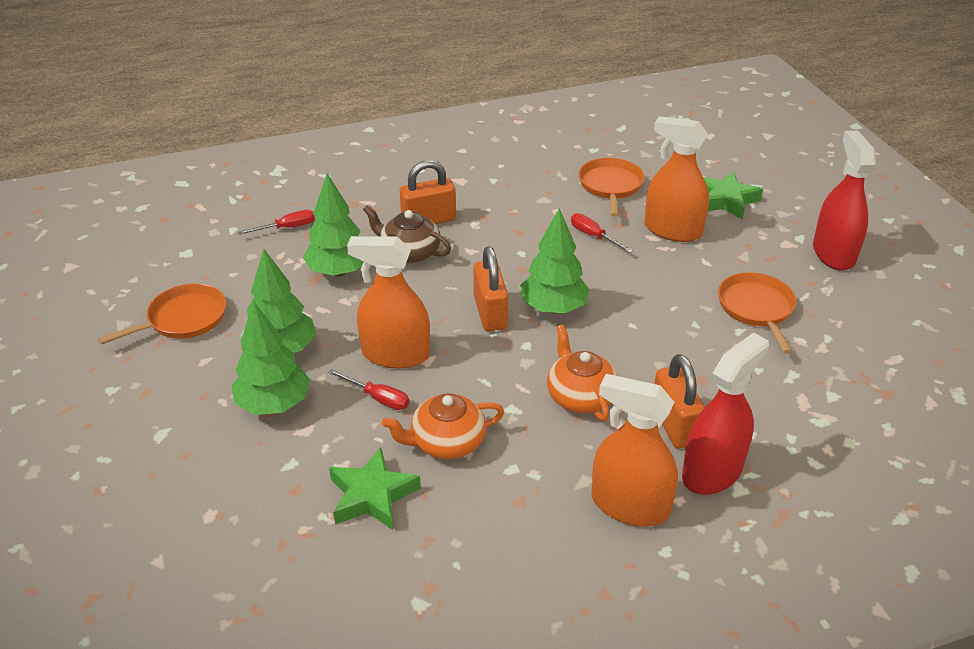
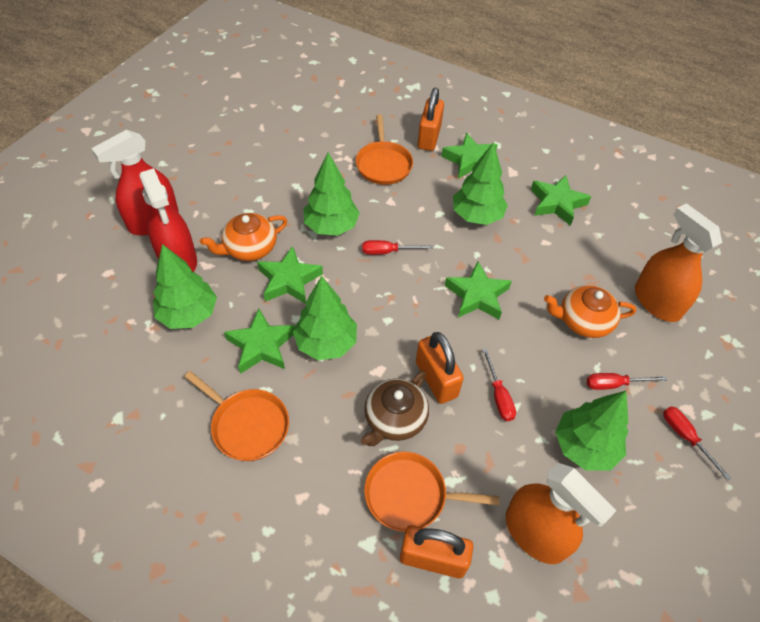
green star: 2 -> 5
green tree: 4 -> 5
orange spray bottle: 3 -> 2
red screwdriver: 3 -> 4

